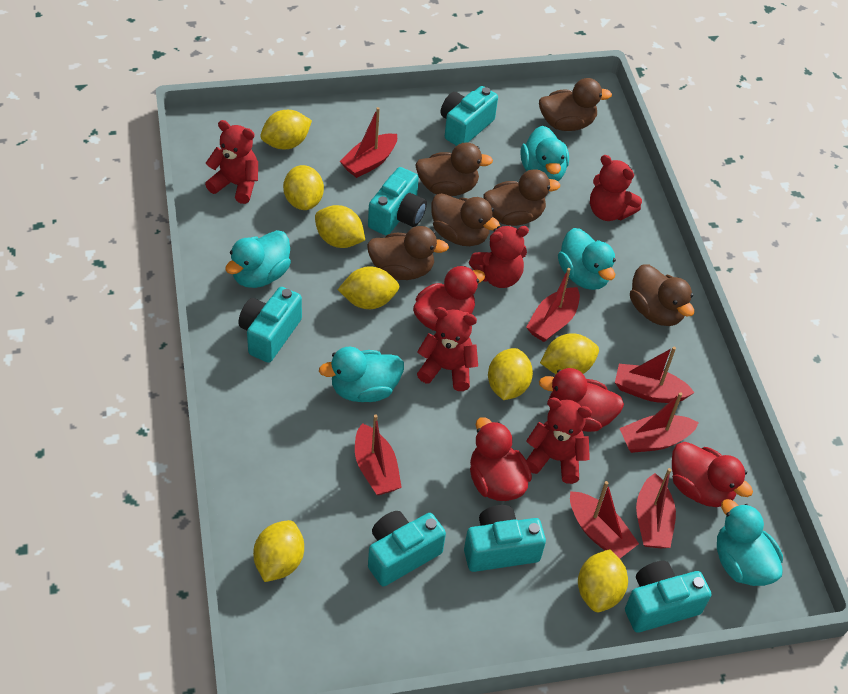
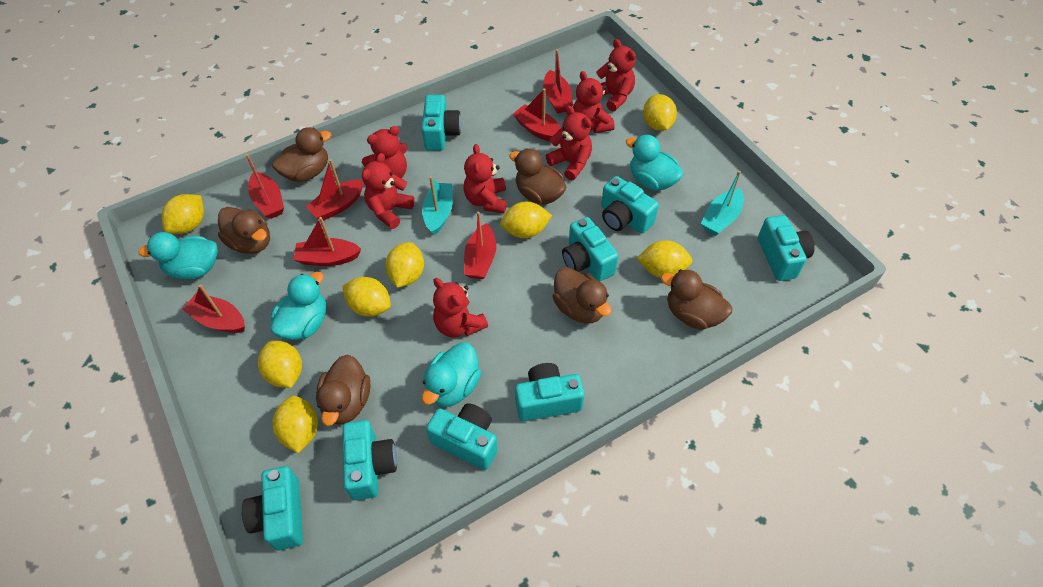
red duck: 4 -> 0
red teddy bear: 5 -> 7
turquoise boat: 0 -> 2
turquoise camera: 6 -> 8
turquoise duck: 5 -> 4

